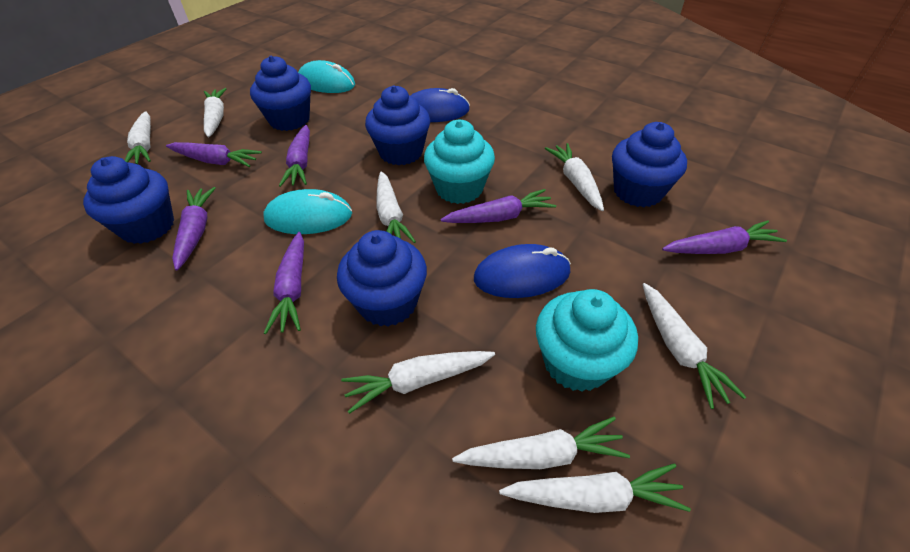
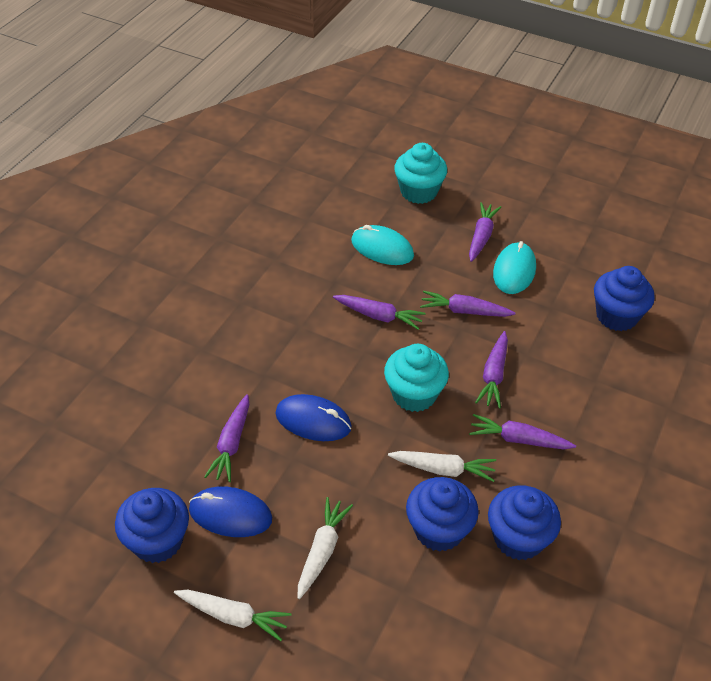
blue cupcake: 5 -> 4
white carrot: 8 -> 3

